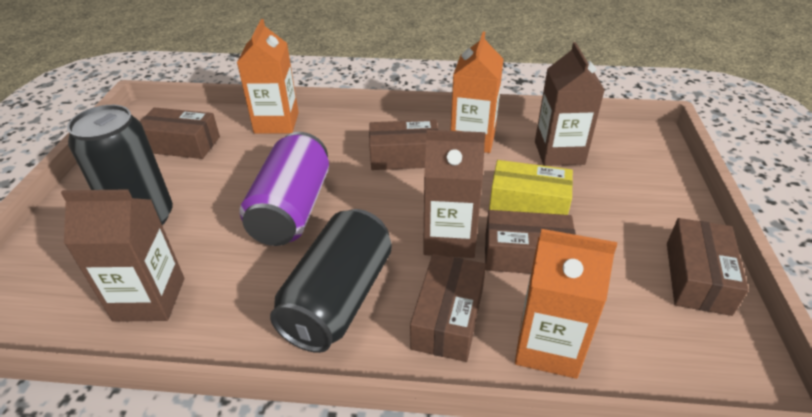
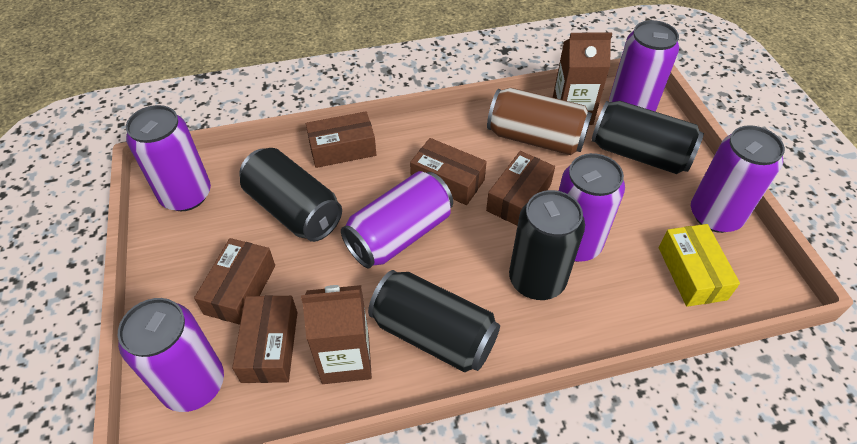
black can: 2 -> 4
brown can: 0 -> 1
brown carton: 3 -> 2
orange carton: 3 -> 0
purple can: 1 -> 6

